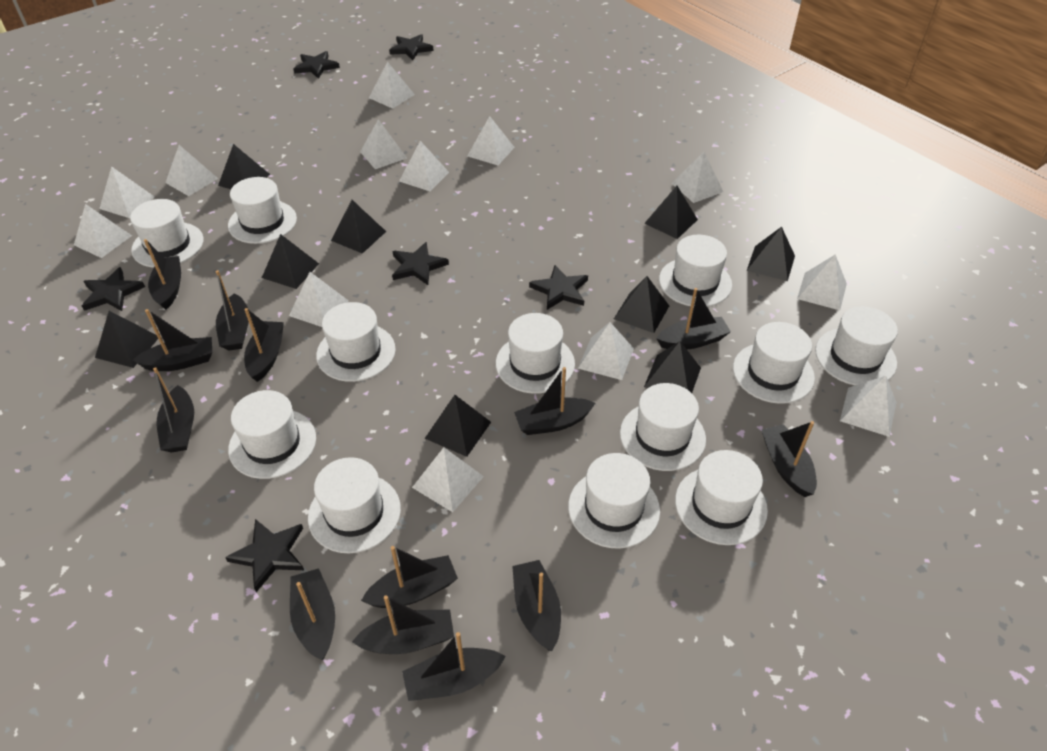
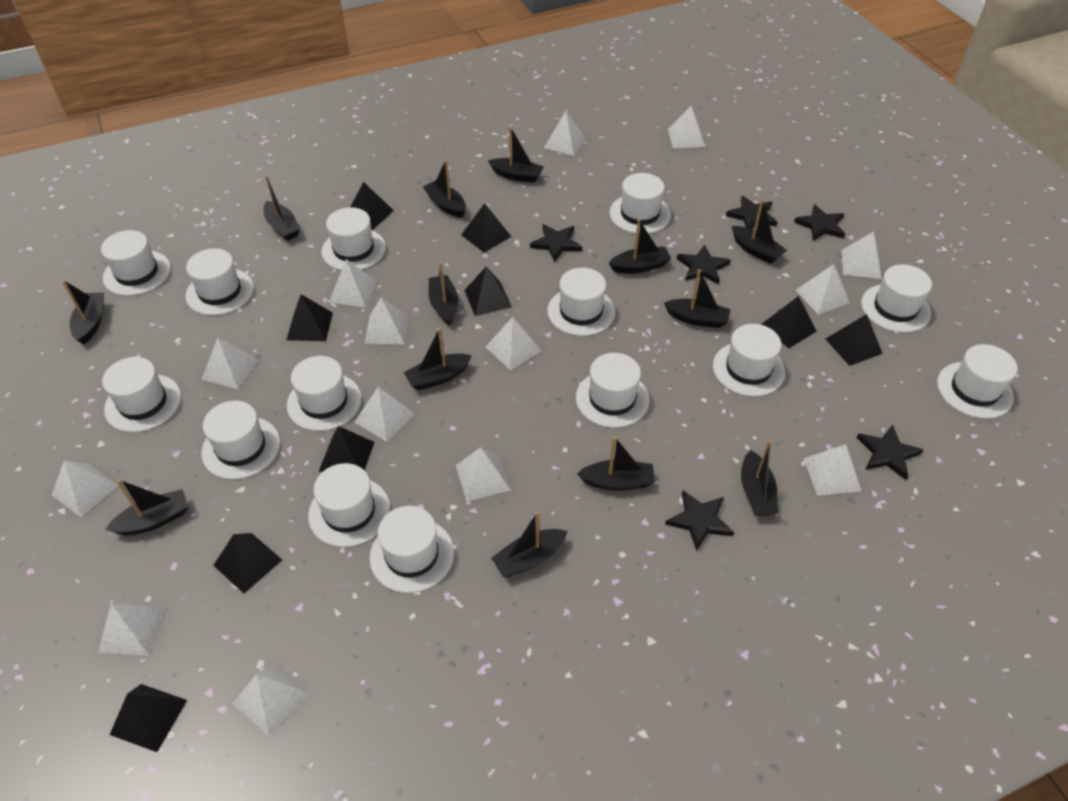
white hat: 12 -> 14
white pyramid: 13 -> 14

